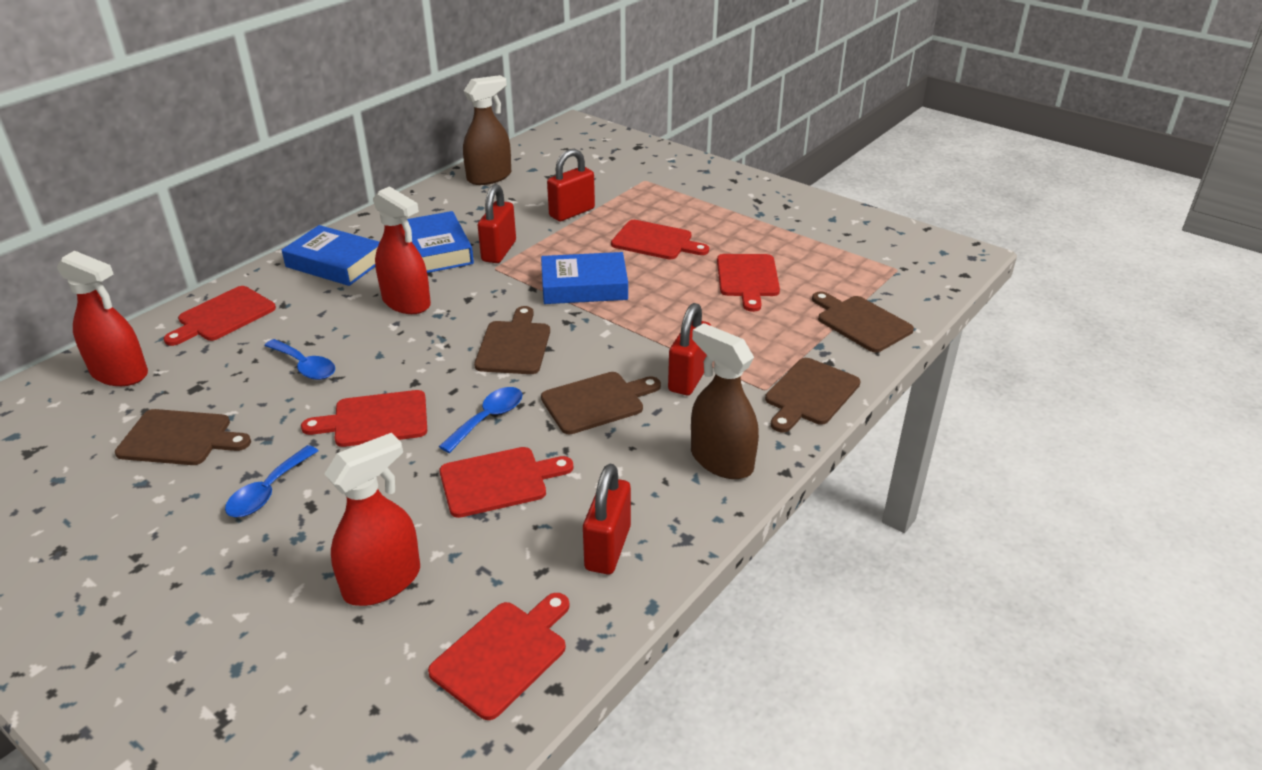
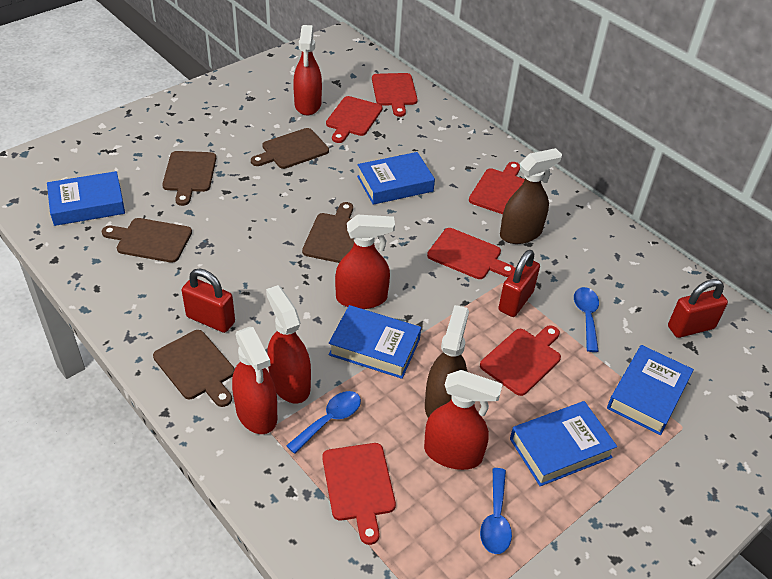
blue book: 3 -> 5
red padlock: 4 -> 3
red spray bottle: 3 -> 5

